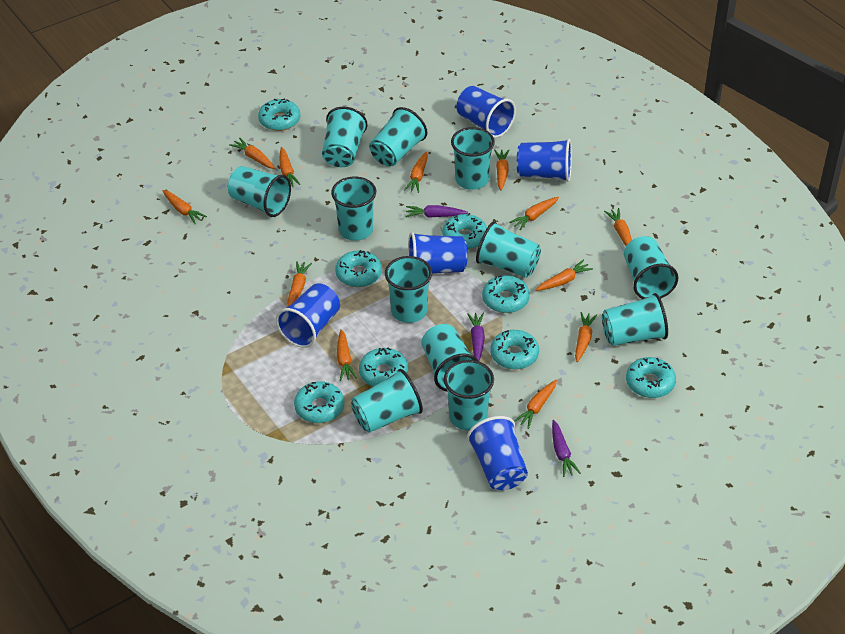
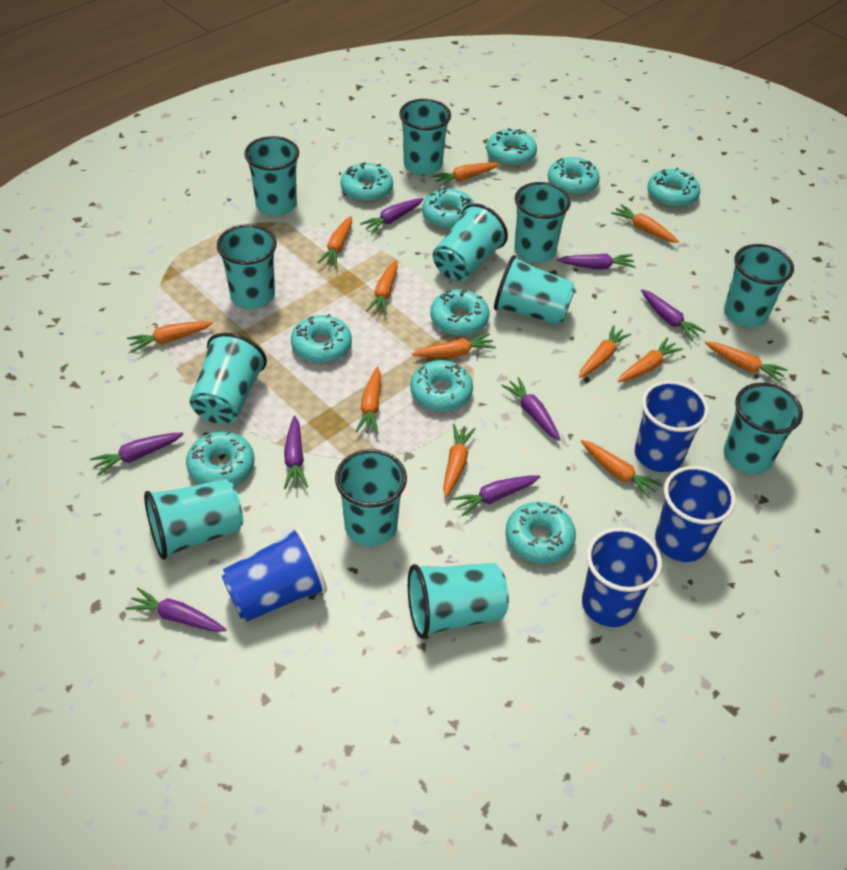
blue cup: 5 -> 4
purple carrot: 3 -> 8
turquoise donut: 8 -> 10

